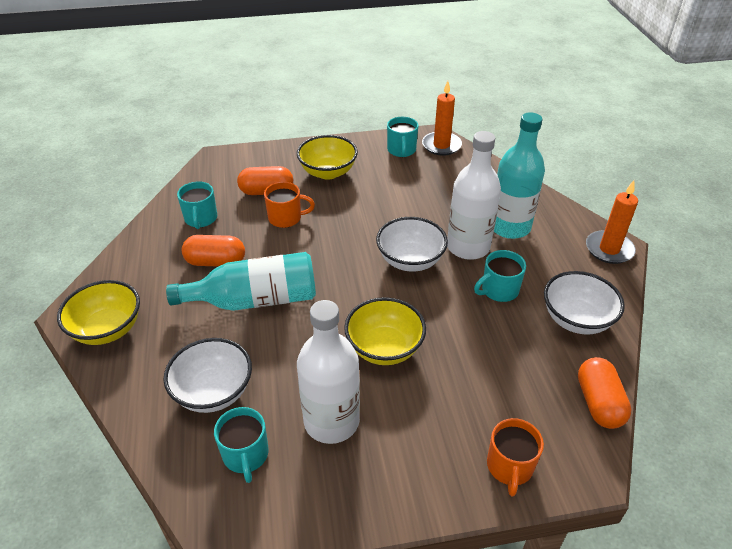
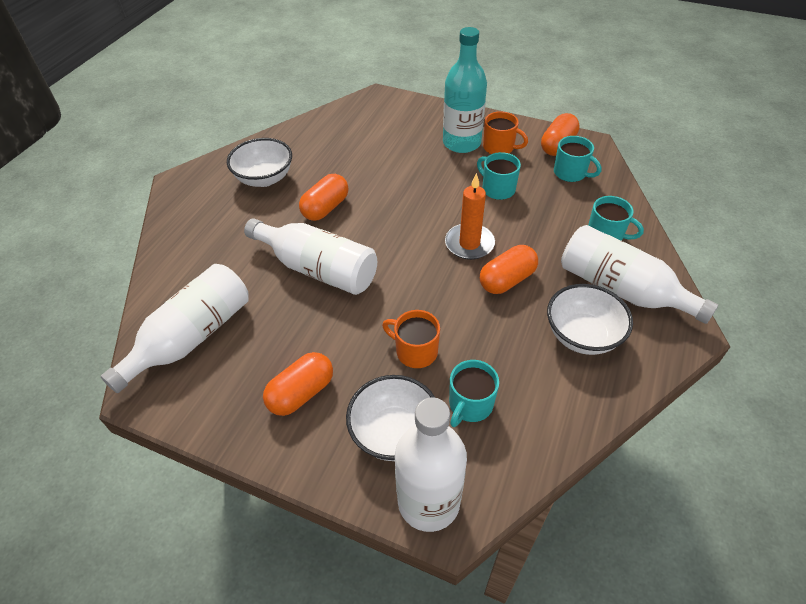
orange candle: 2 -> 1
orange capsule: 3 -> 4
turquoise bottle: 2 -> 1
white bottle: 2 -> 4
yellow bowl: 3 -> 0

